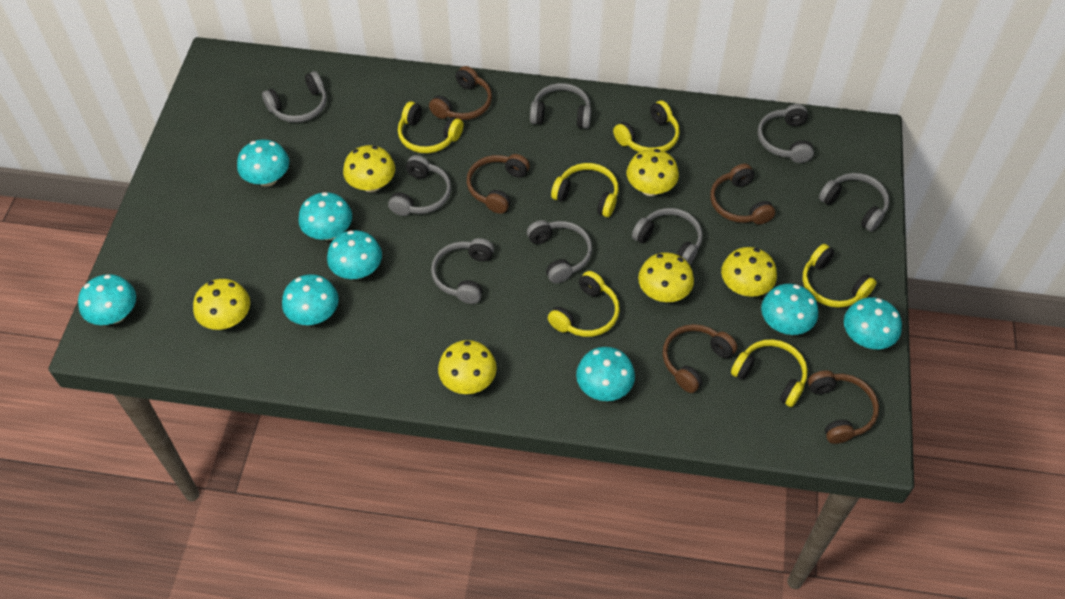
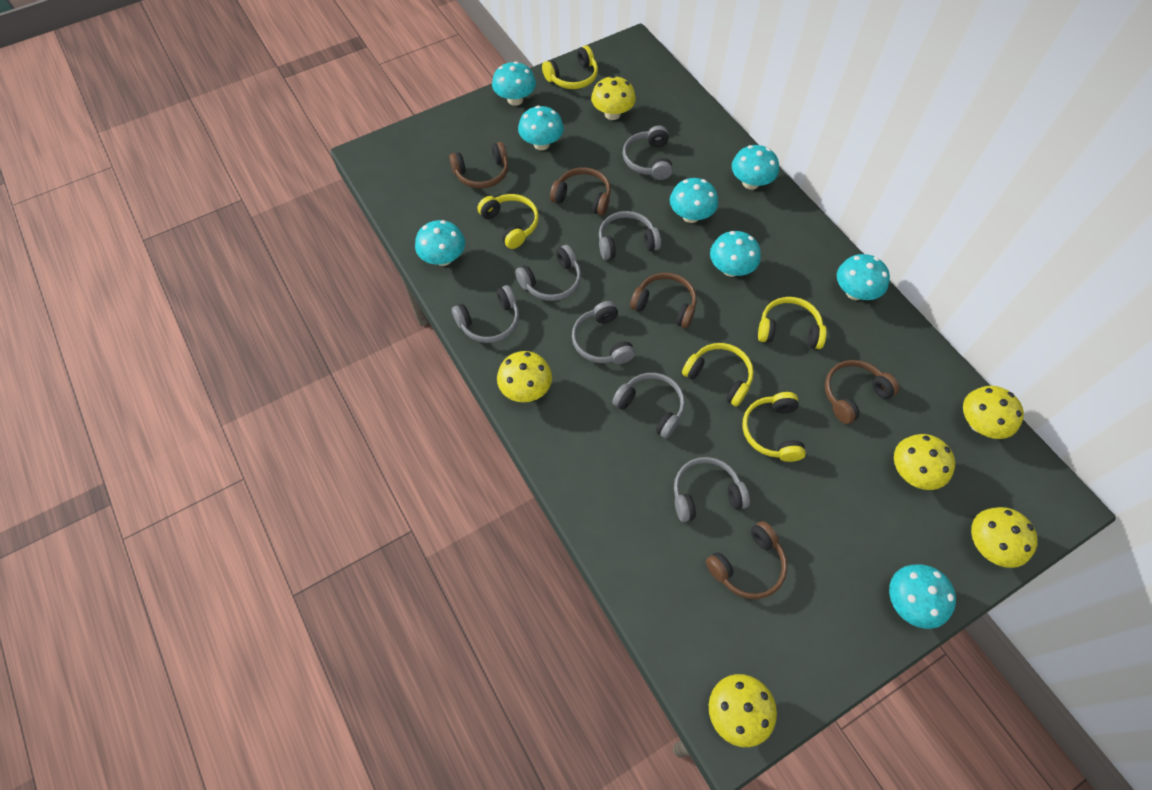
grey headphones: 8 -> 7
yellow headphones: 6 -> 5

